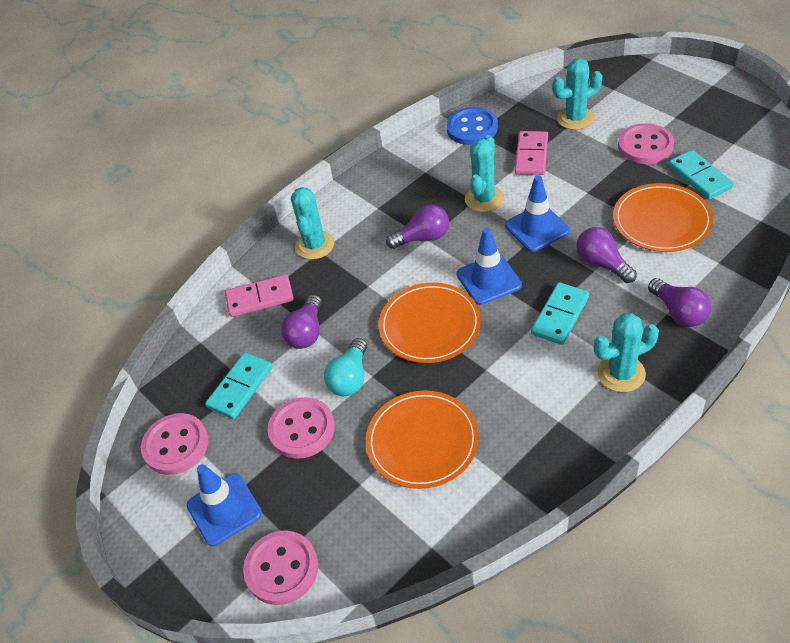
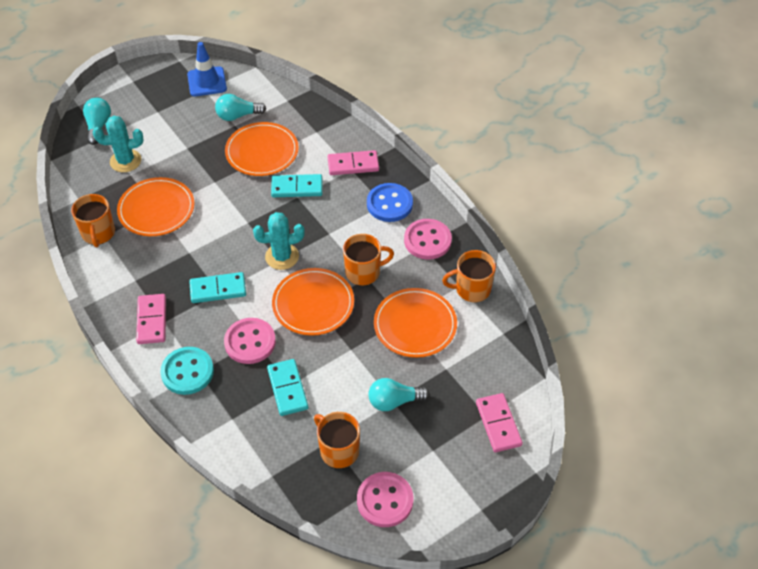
blue traffic cone: 3 -> 1
orange mug: 0 -> 4
orange plate: 3 -> 4
pink button: 4 -> 3
pink domino: 2 -> 3
purple light bulb: 4 -> 0
turquoise button: 0 -> 1
turquoise cactus: 4 -> 2
turquoise light bulb: 1 -> 3

